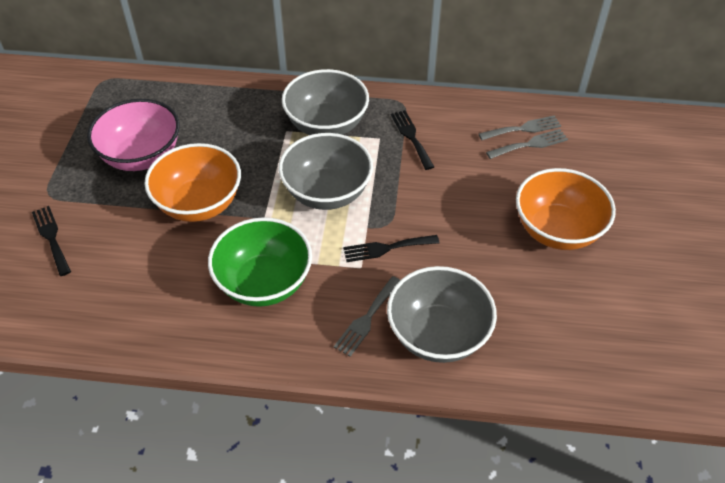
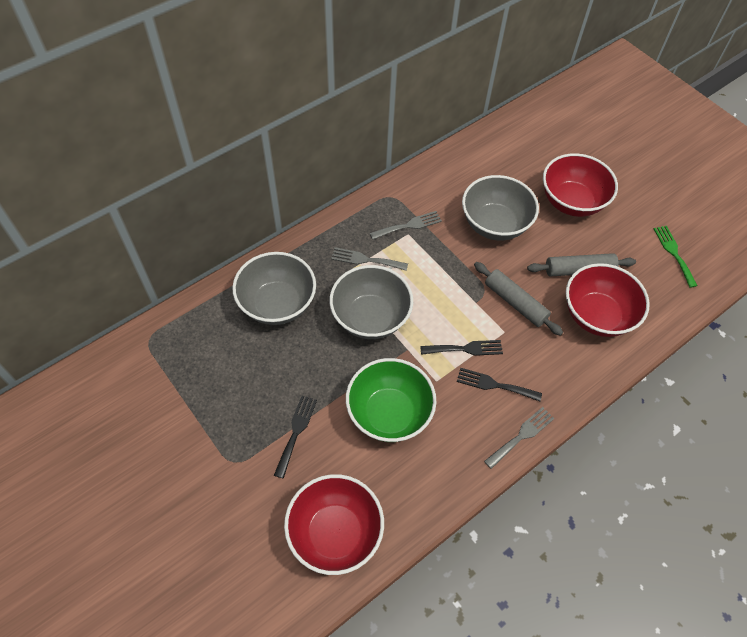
green fork: 0 -> 1
grey rolling pin: 0 -> 2
orange bowl: 2 -> 0
pink bowl: 1 -> 0
red bowl: 0 -> 3

